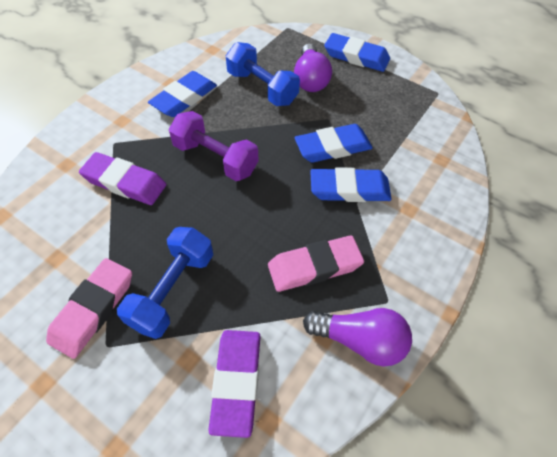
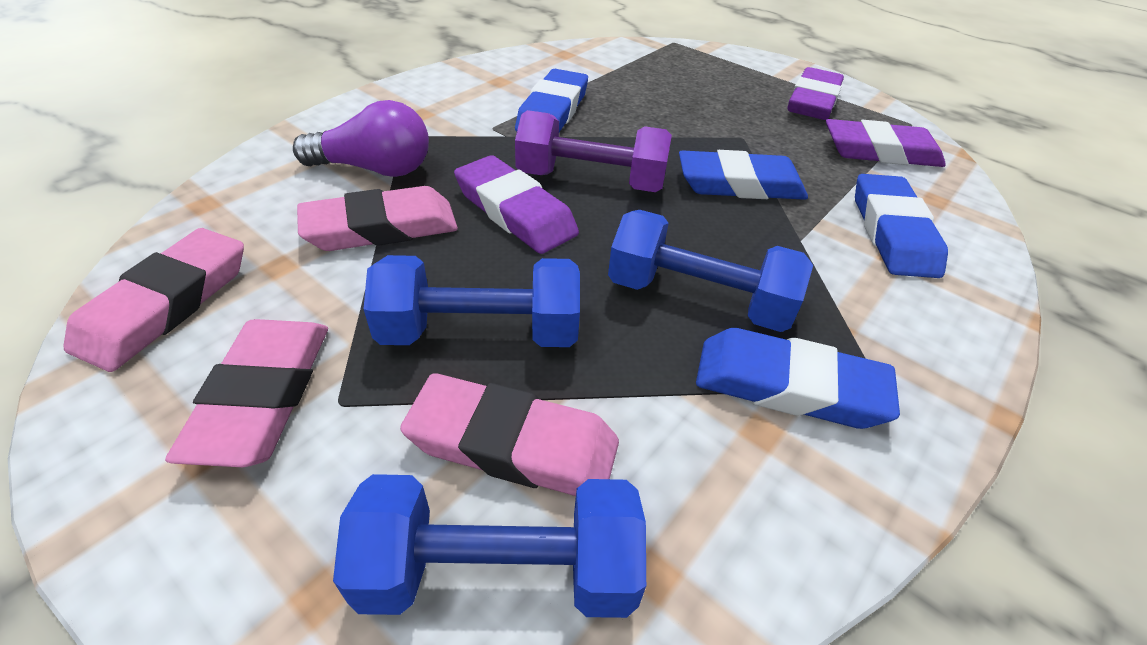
blue dumbbell: 2 -> 3
pink eraser: 2 -> 4
purple eraser: 2 -> 3
purple light bulb: 2 -> 1

